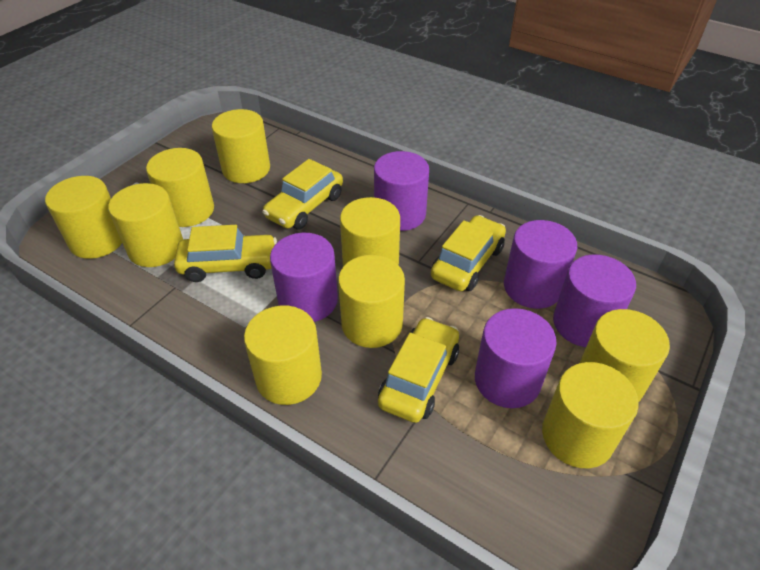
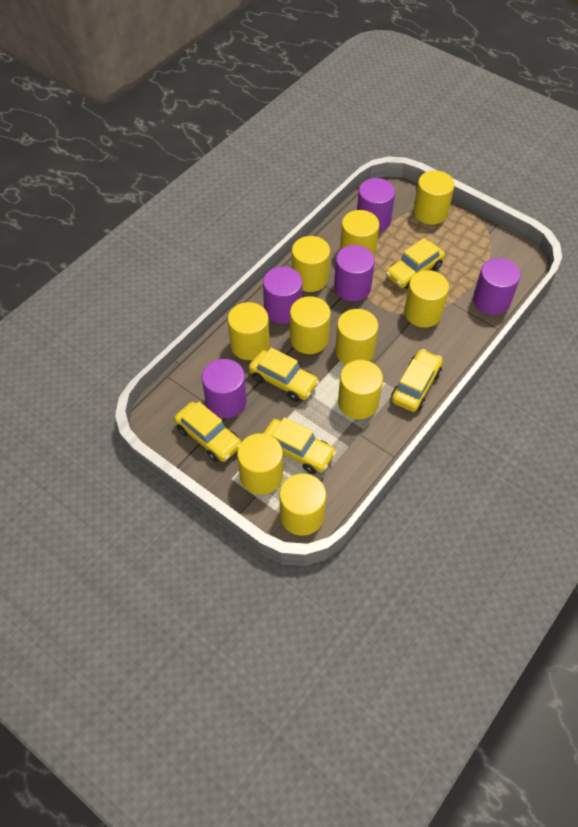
yellow car: 4 -> 5
yellow cylinder: 9 -> 10

